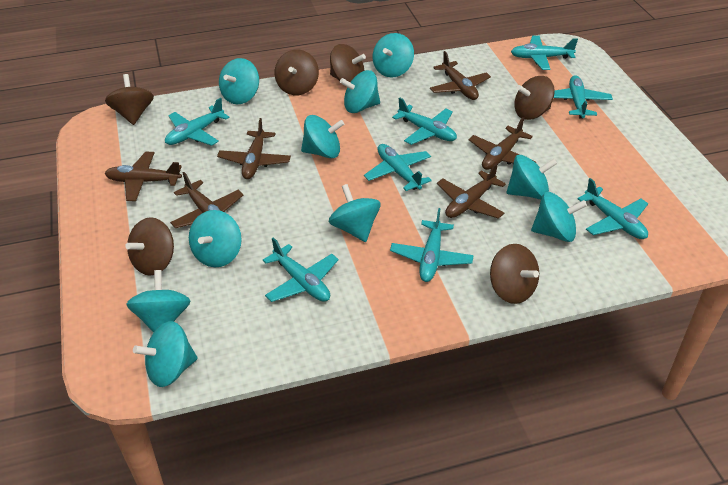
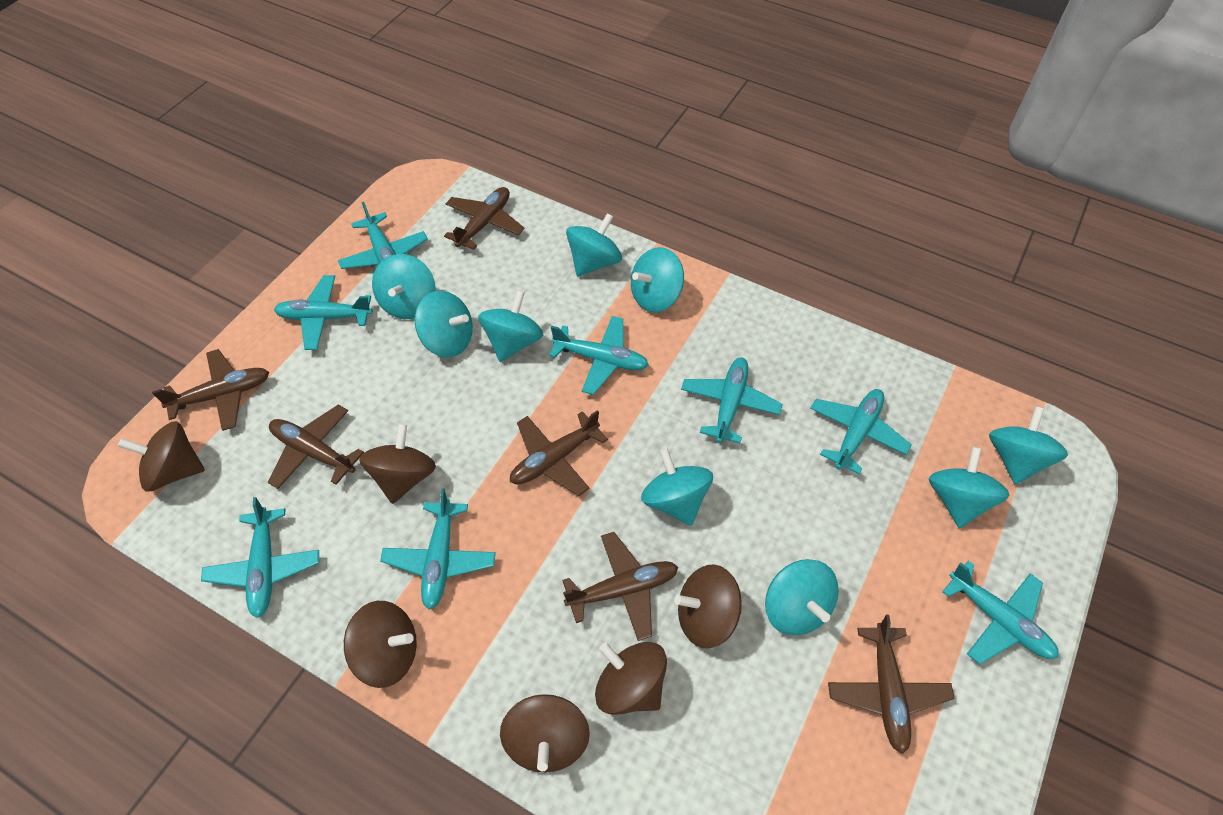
turquoise spinning top: 10 -> 9

